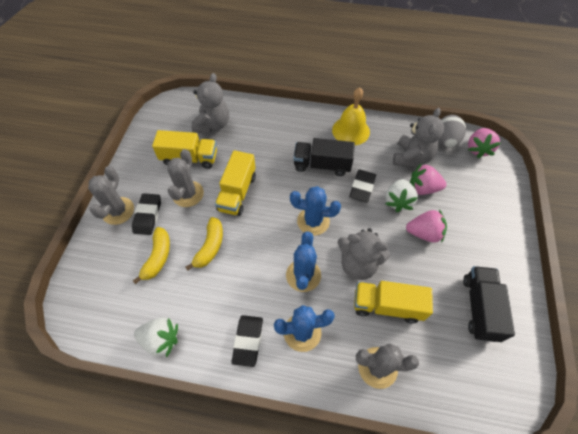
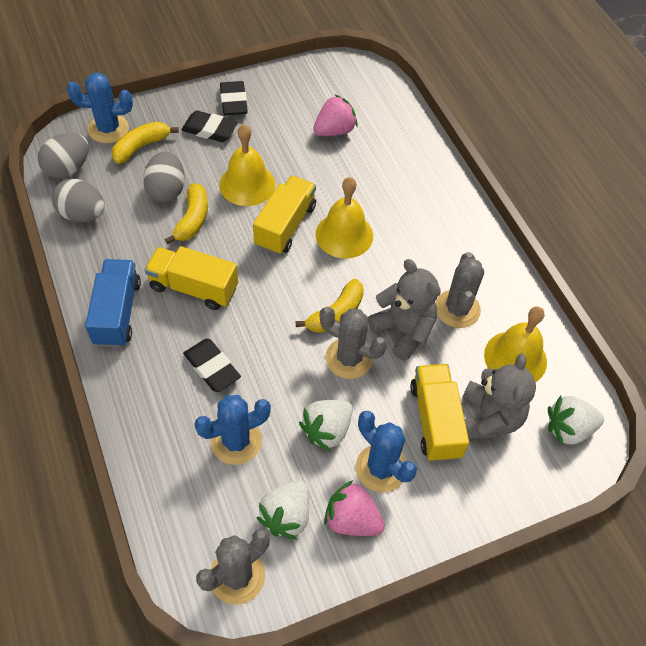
black truck: 2 -> 0
blue truck: 0 -> 1
grey egg: 1 -> 3
grey teddy bear: 3 -> 2
pink strawberry: 3 -> 2
white strawberry: 2 -> 3
yellow banana: 2 -> 3
yellow bell: 1 -> 3

